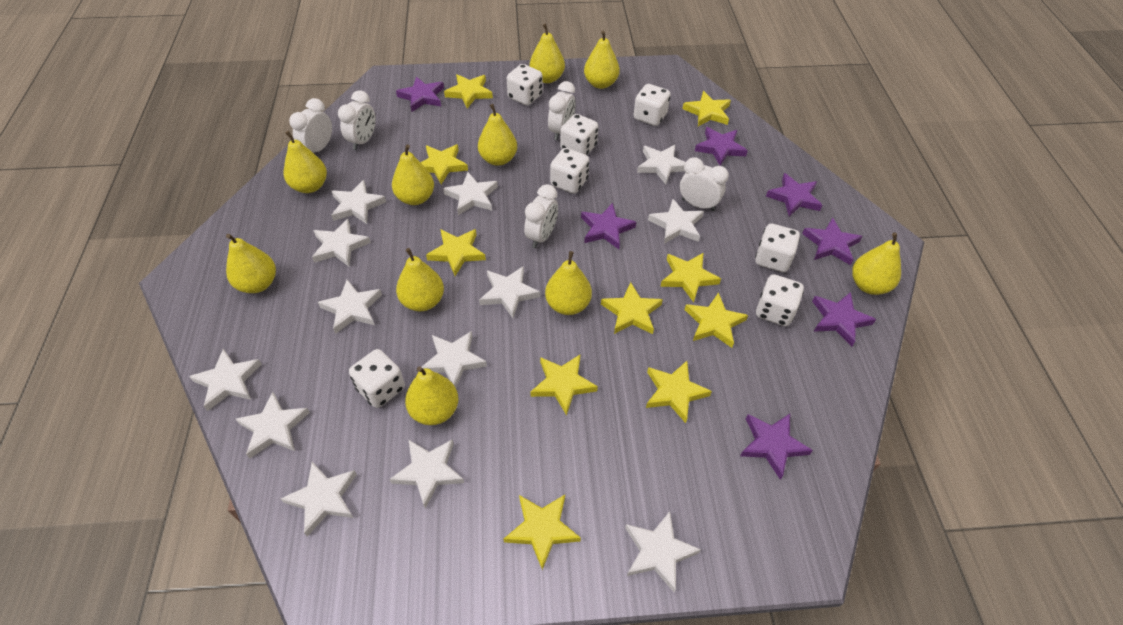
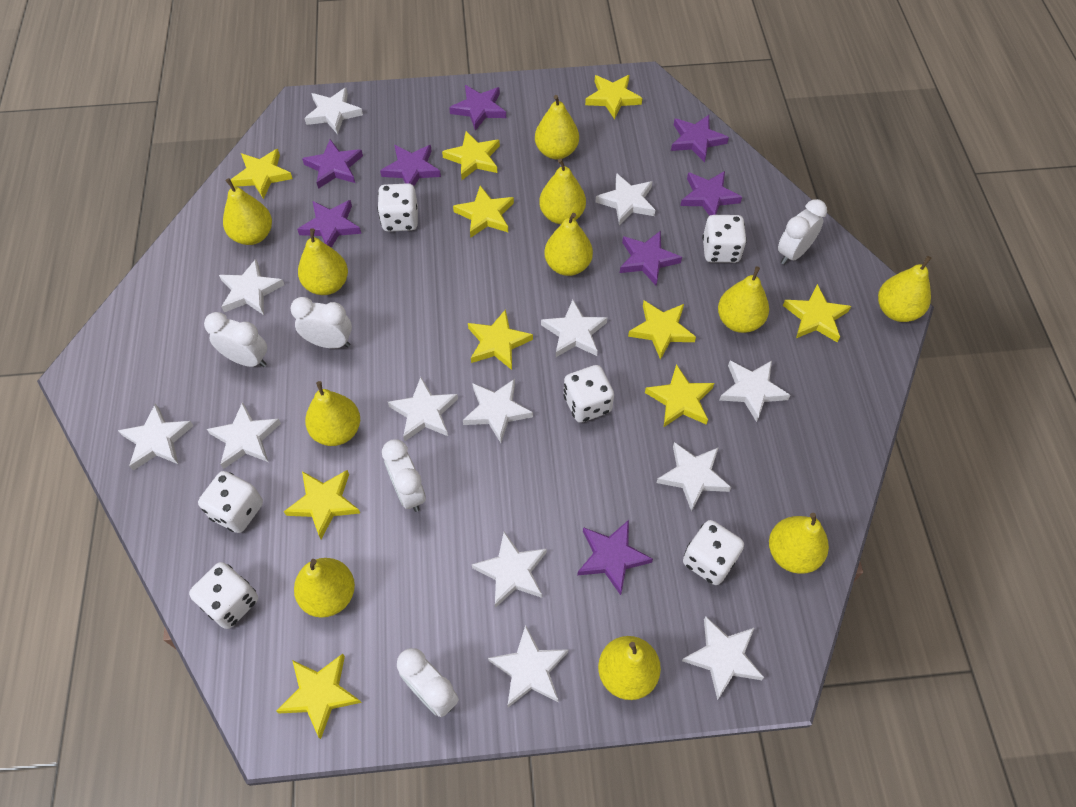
purple star: 7 -> 8
white dice: 7 -> 6
yellow pear: 10 -> 11

